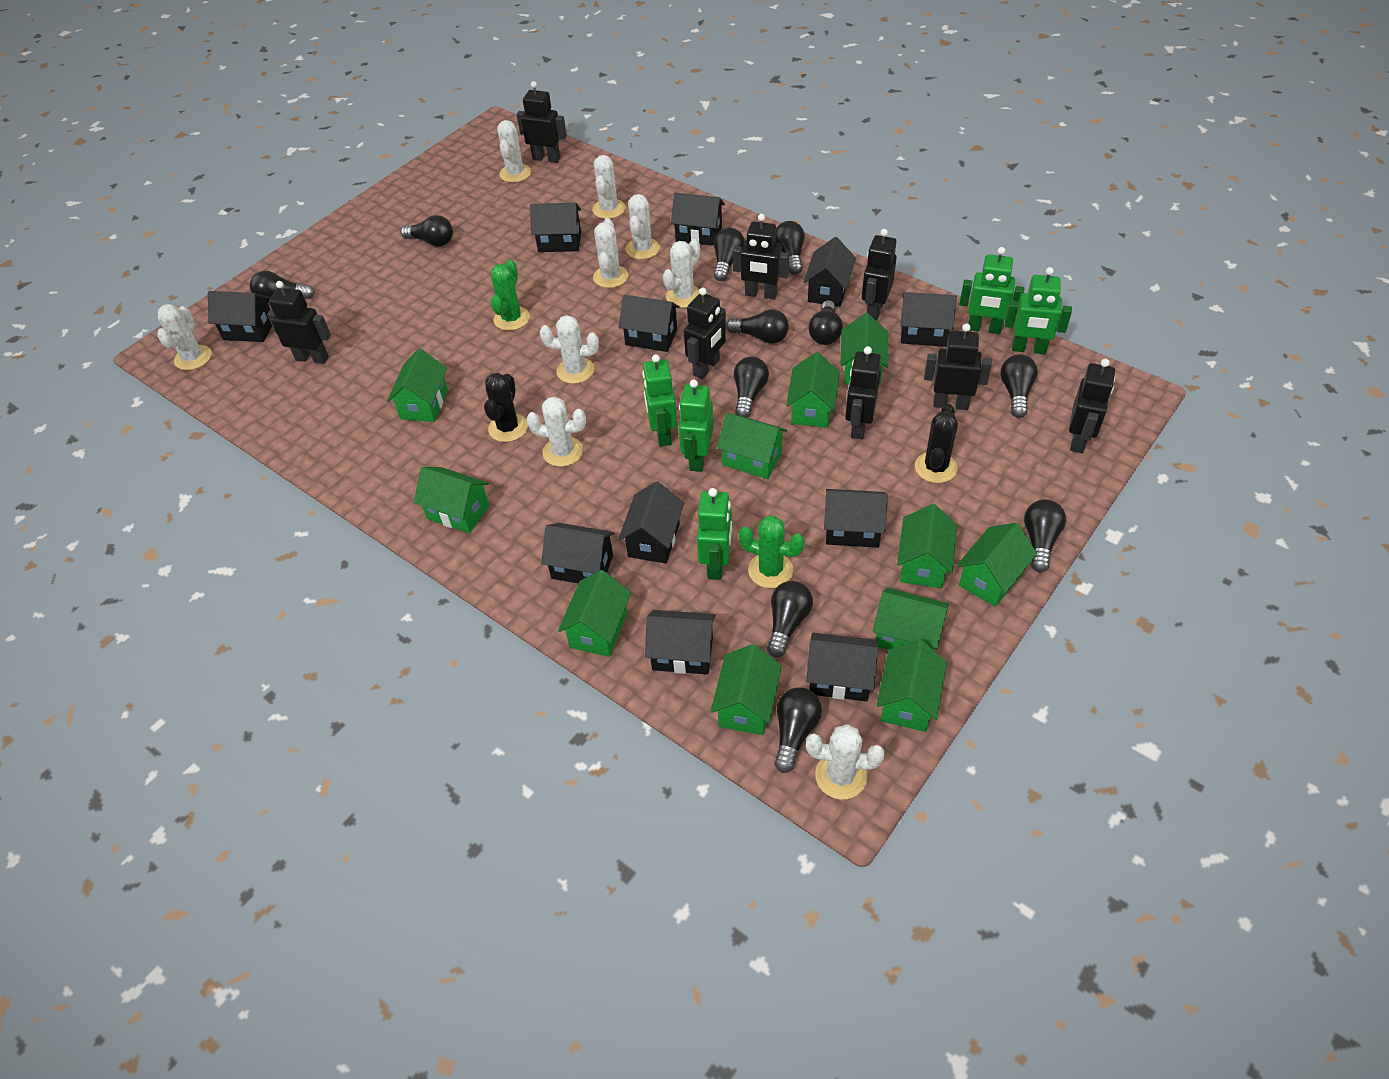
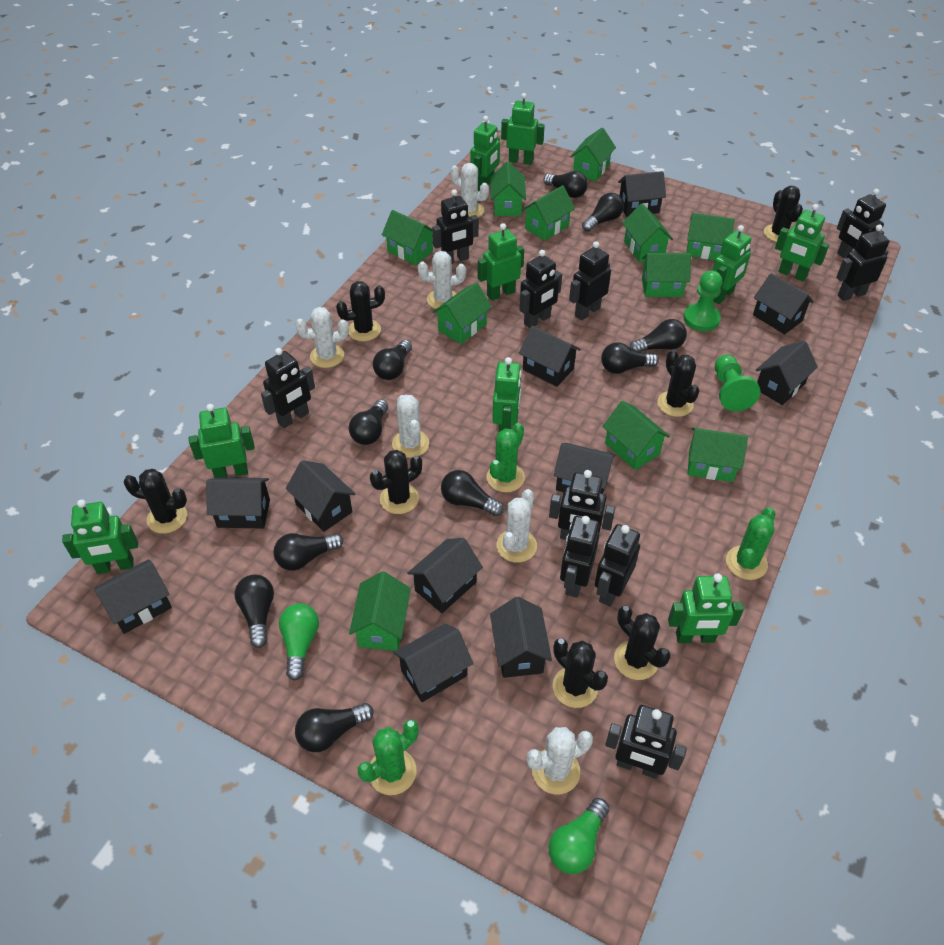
black cactus: 2 -> 7
black light bulb: 11 -> 10
black robot: 8 -> 10
green cactus: 2 -> 3
green light bulb: 0 -> 2
green pawn: 0 -> 2
green robot: 5 -> 9
white cactus: 9 -> 6

